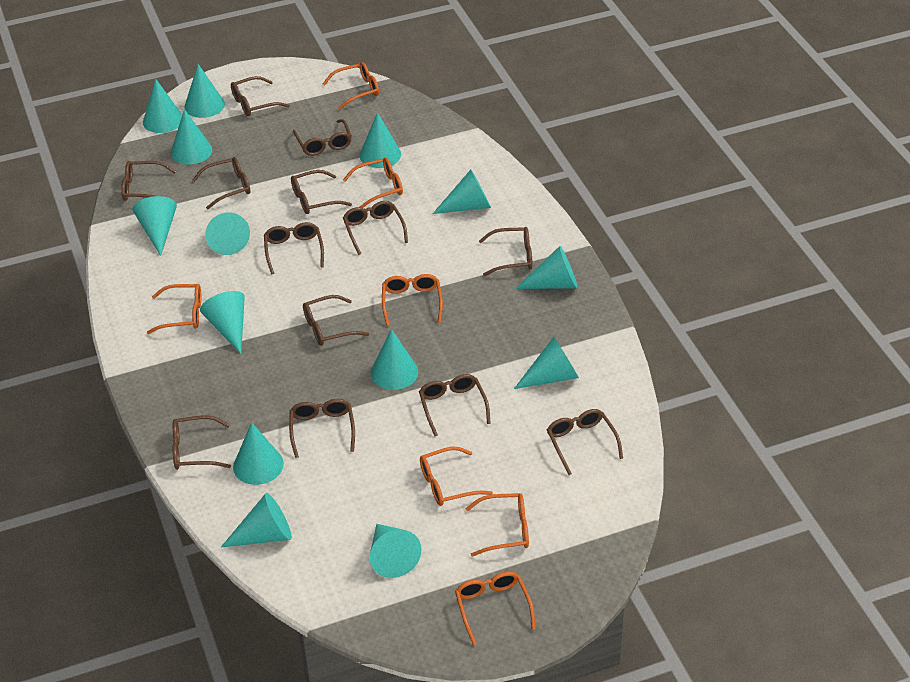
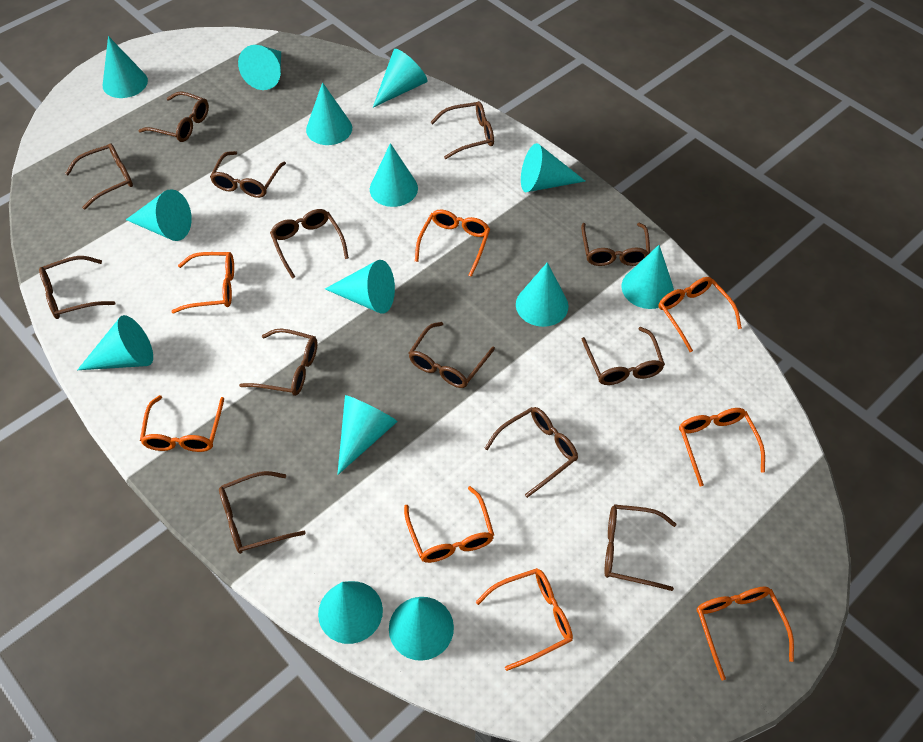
orange glasses: 7 -> 8

